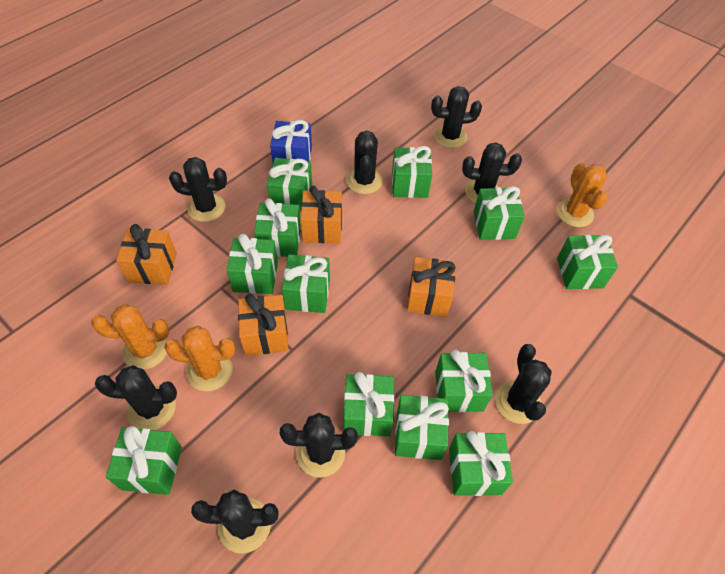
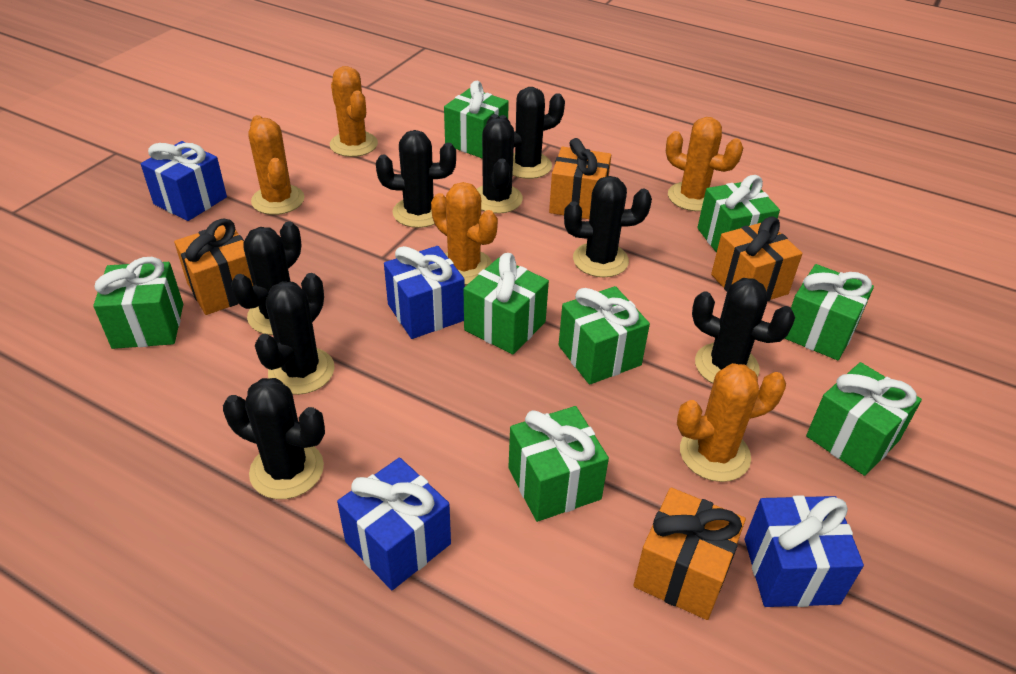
blue gift: 1 -> 4
green gift: 12 -> 8
orange cactus: 3 -> 5

